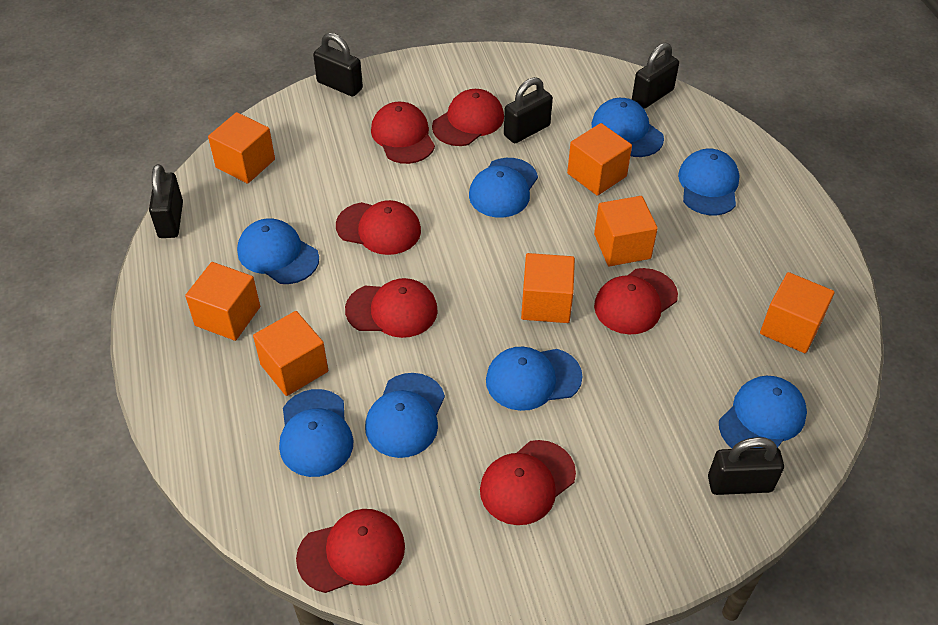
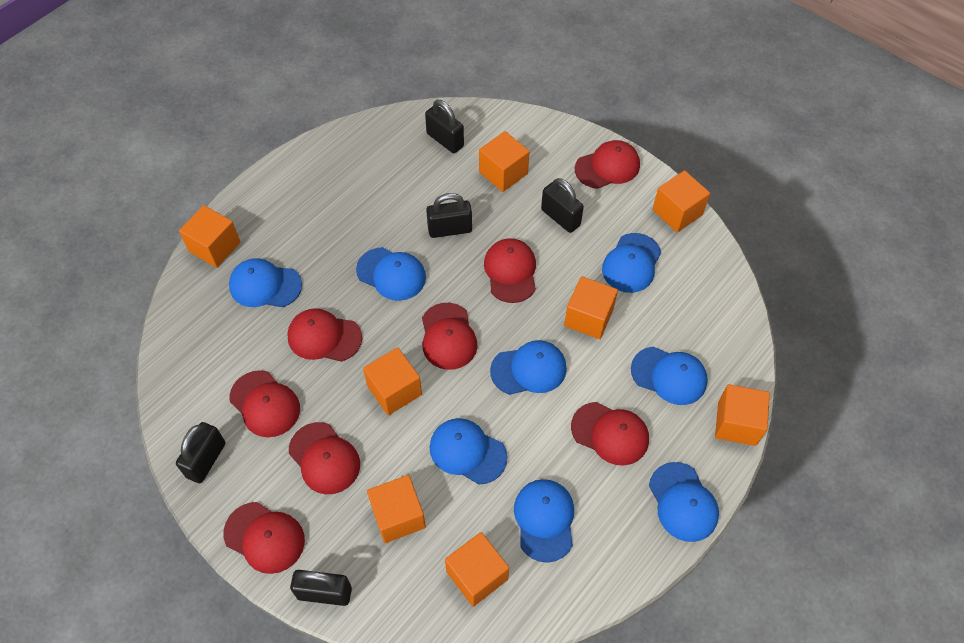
orange cube: 7 -> 8
red cap: 7 -> 8

